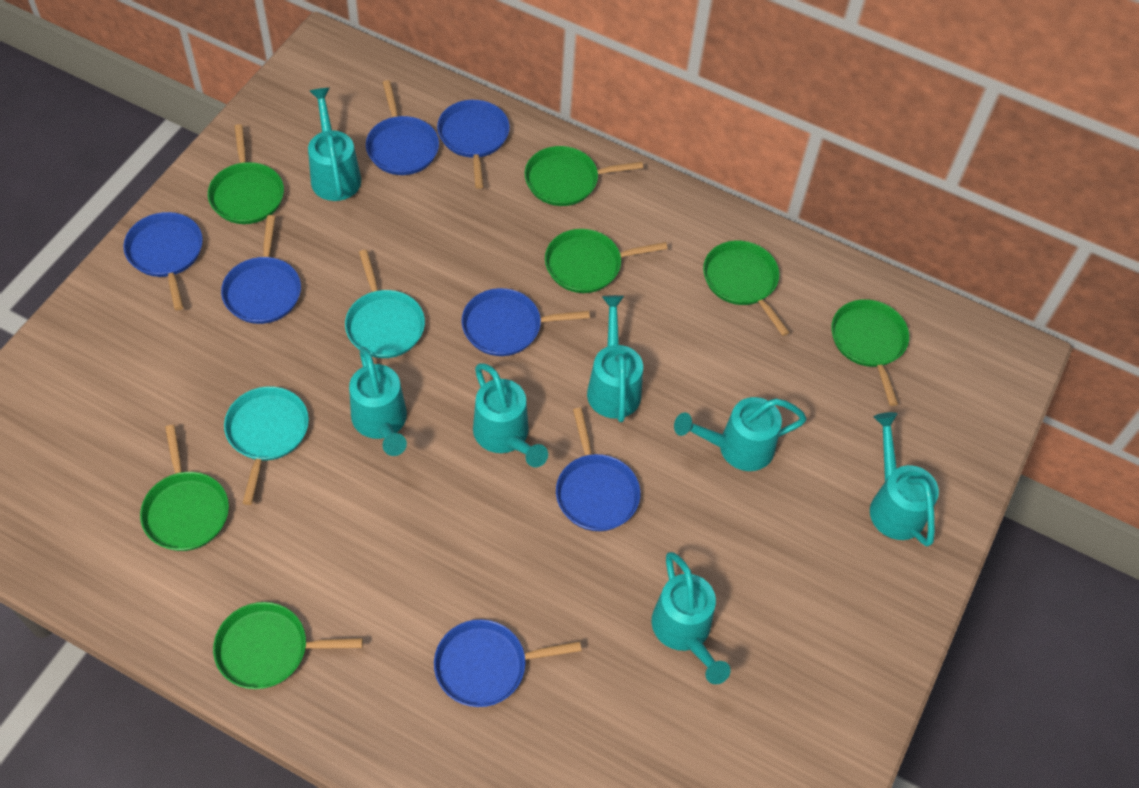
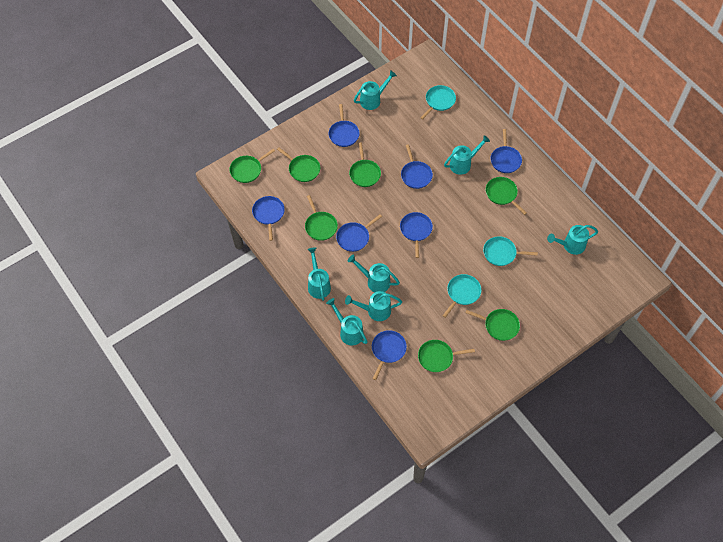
turquoise pan: 2 -> 3

